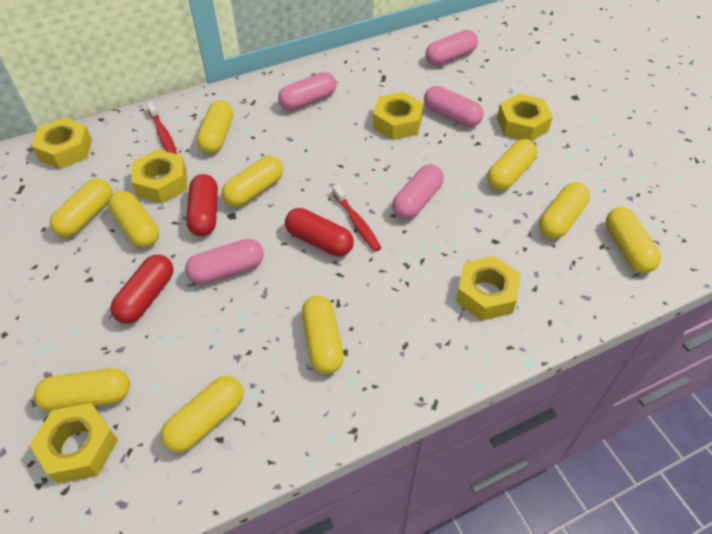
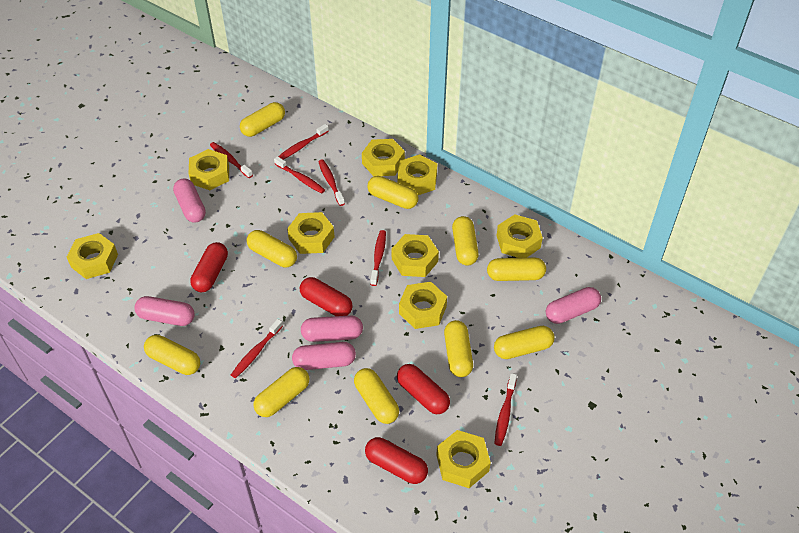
red capsule: 3 -> 4
red toothbrush: 2 -> 7
yellow nut: 6 -> 9

